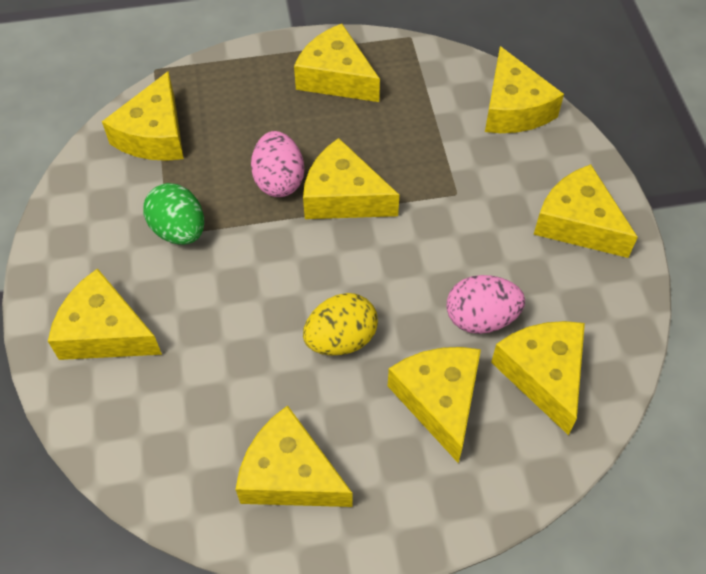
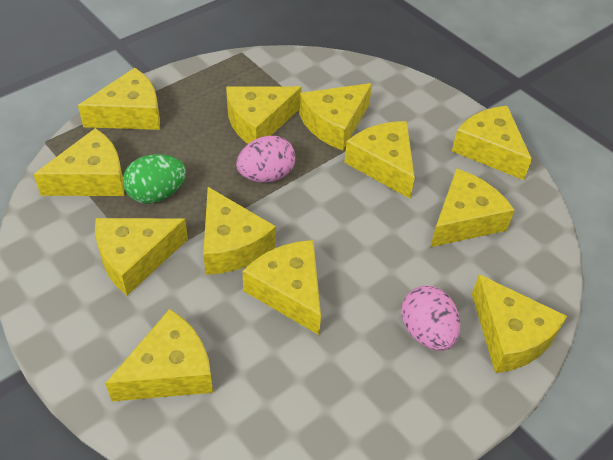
yellow cheese: 9 -> 12
yellow egg: 1 -> 0

